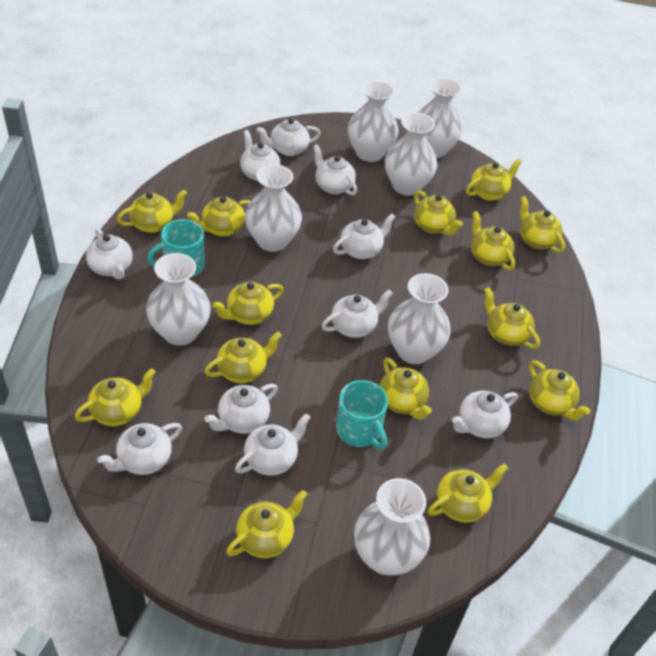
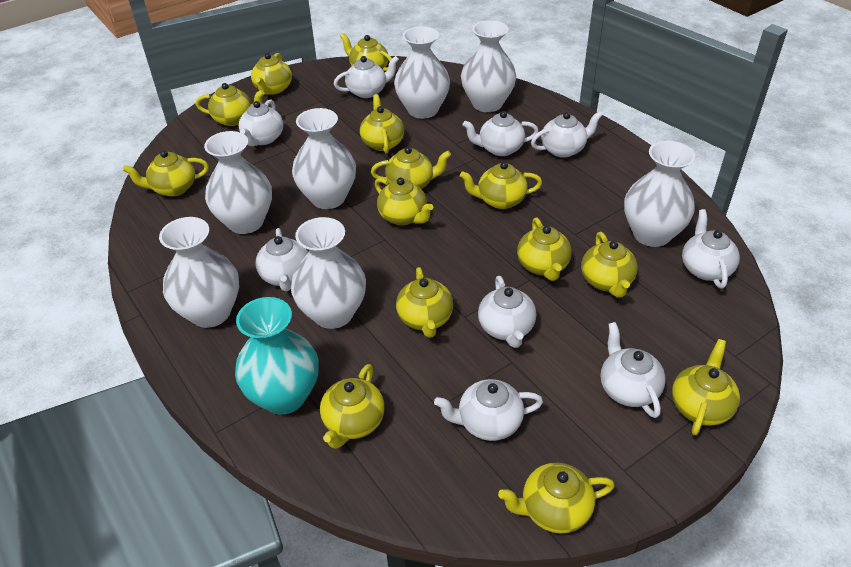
turquoise mug: 2 -> 0
turquoise vase: 0 -> 1
white teapot: 10 -> 9

